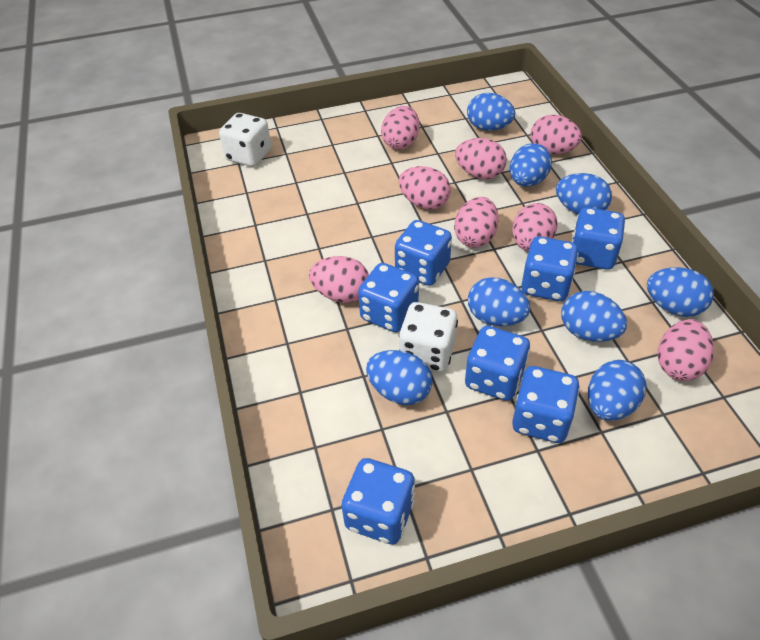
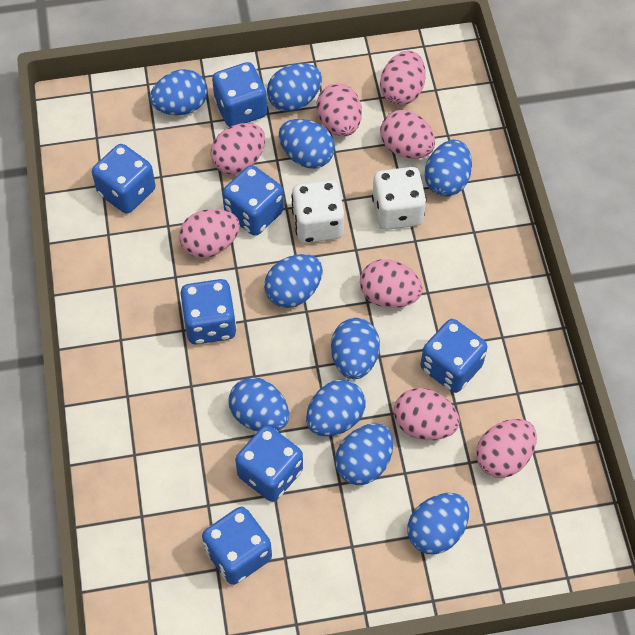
blue egg: 8 -> 10

